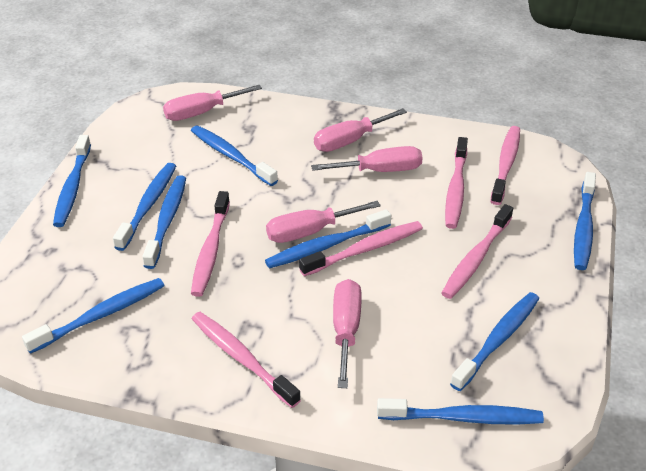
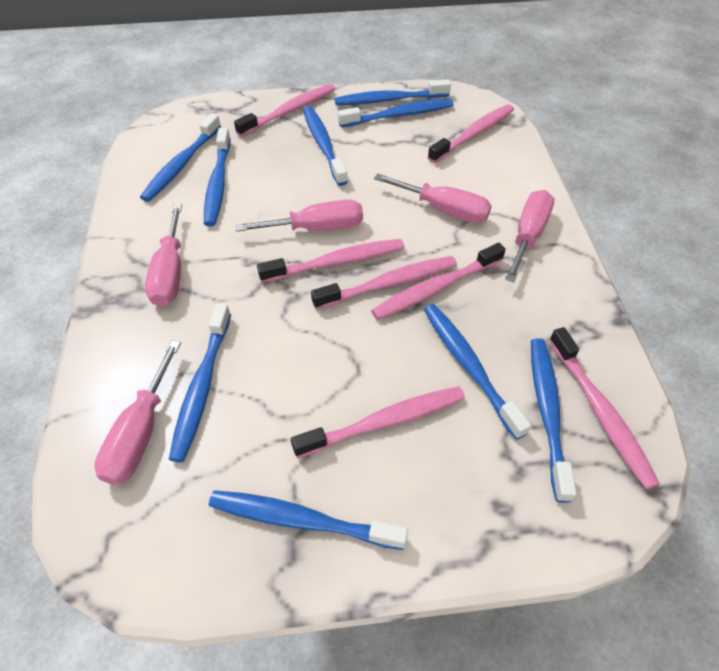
pink toothbrush: 6 -> 7

